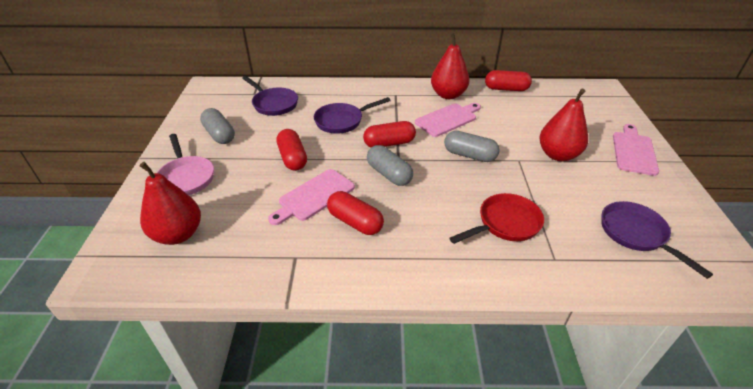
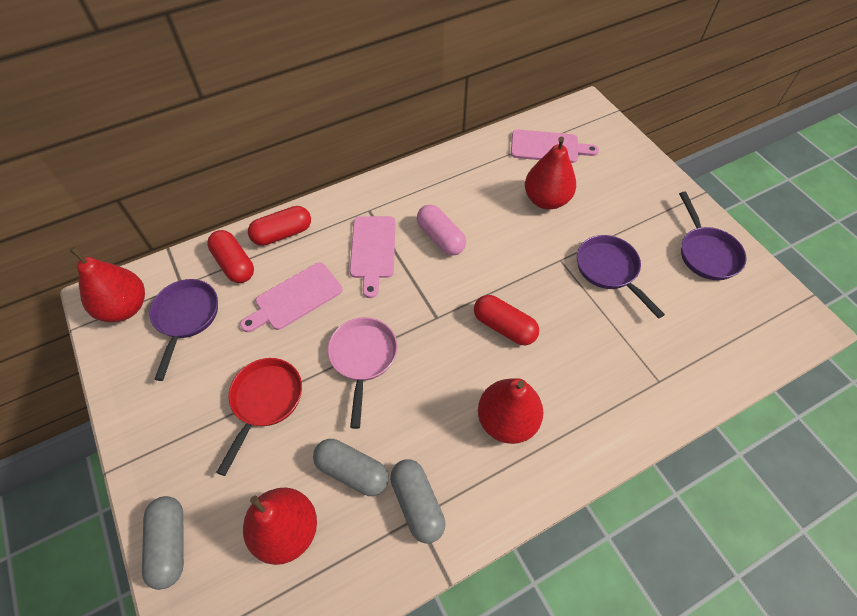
pink capsule: 0 -> 1
red capsule: 4 -> 3
red pear: 3 -> 4

